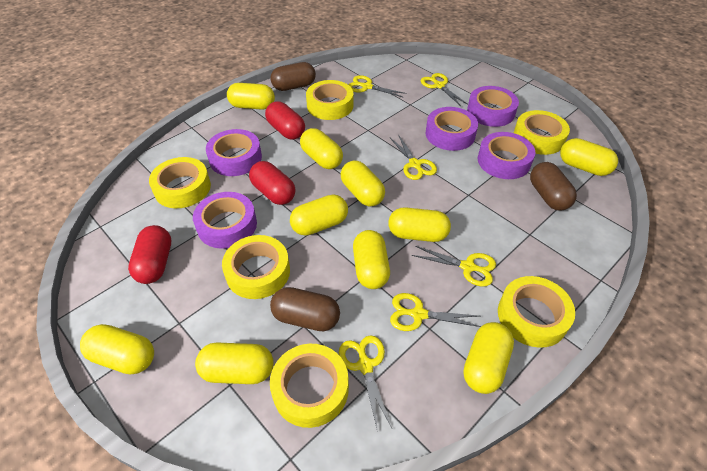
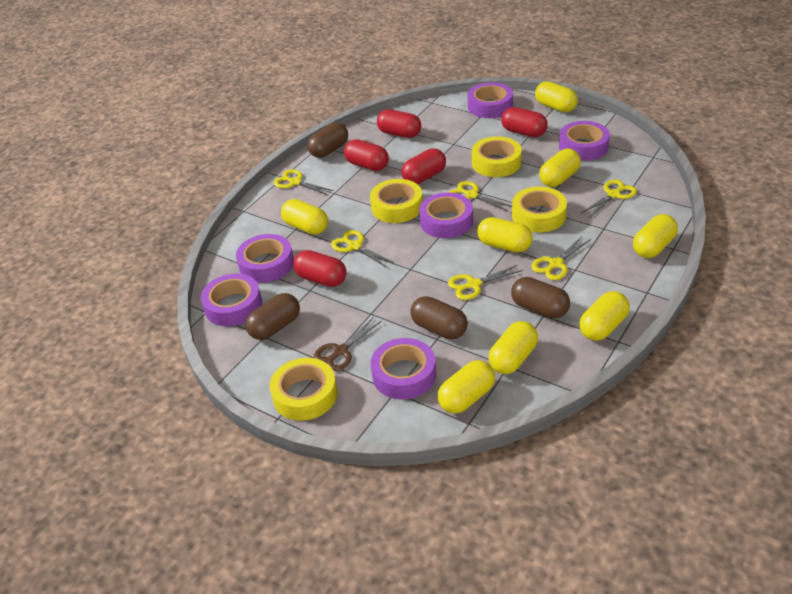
brown capsule: 3 -> 4
brown scissors: 0 -> 1
purple tape: 5 -> 6
red capsule: 3 -> 5
yellow capsule: 10 -> 8
yellow tape: 6 -> 4

